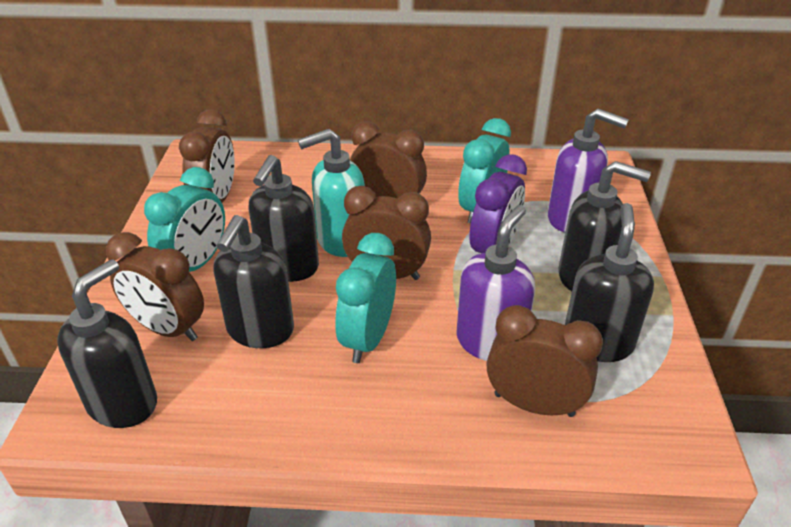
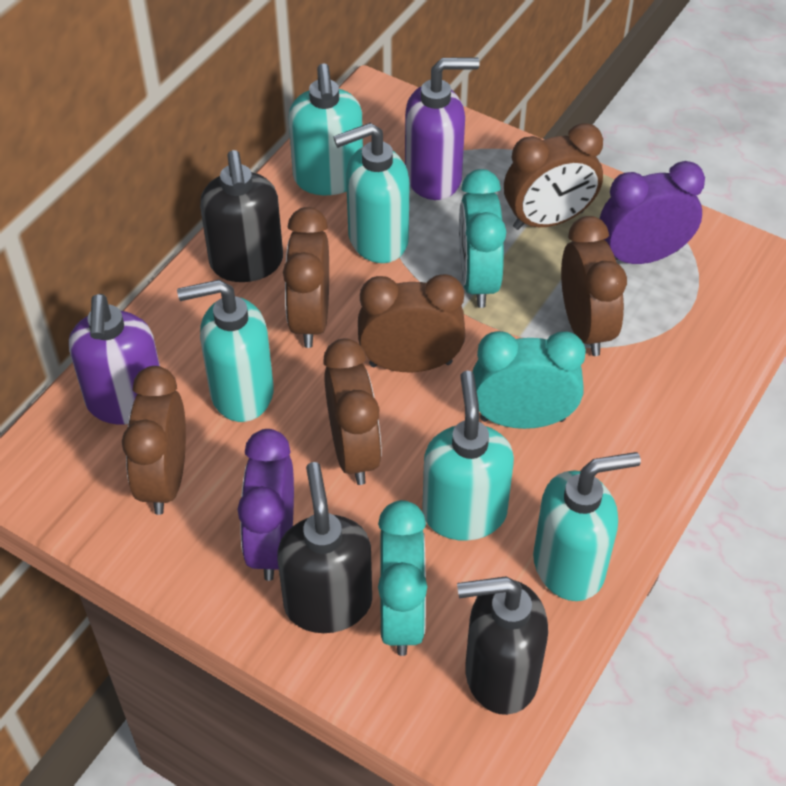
black soap dispenser: 5 -> 3
brown clock: 5 -> 6
purple clock: 1 -> 2
turquoise soap dispenser: 1 -> 5

